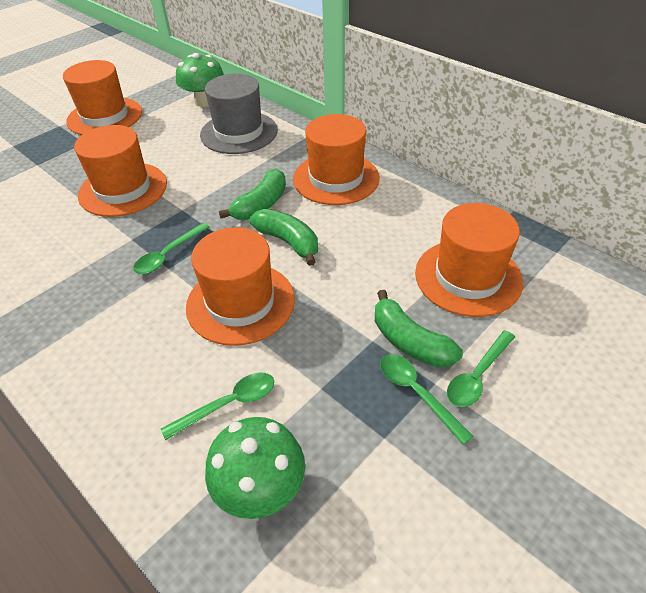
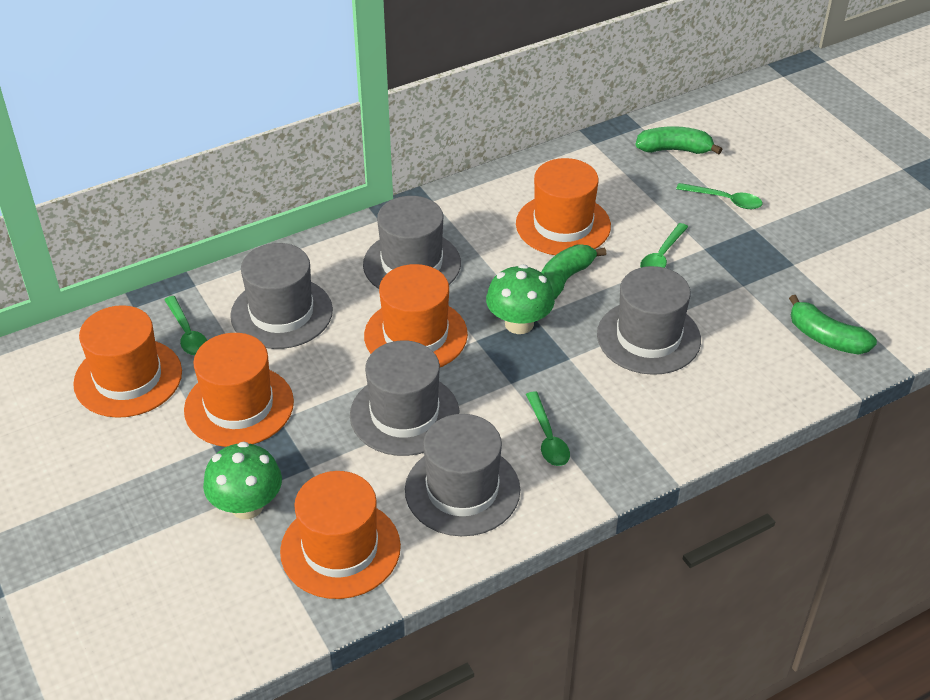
grey hat: 1 -> 5

